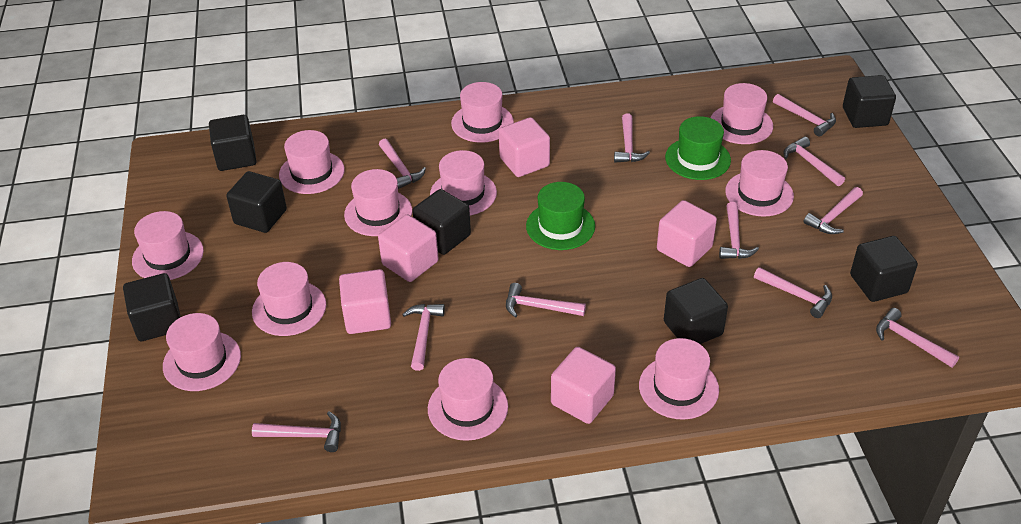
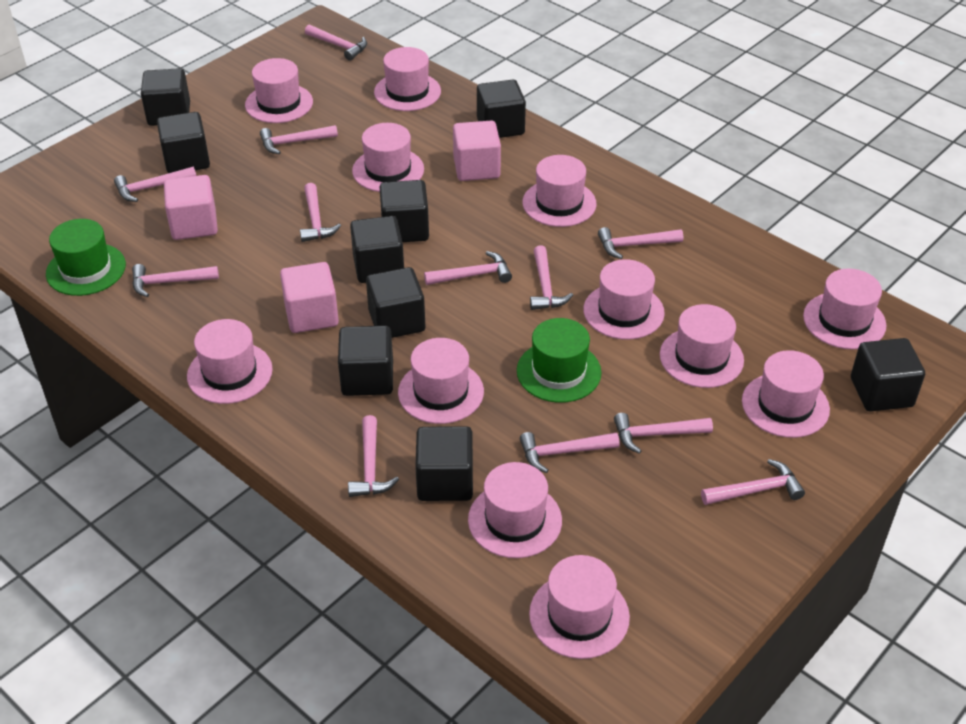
black cube: 7 -> 9
pink cube: 5 -> 3
pink hammer: 11 -> 12
pink hat: 11 -> 12

